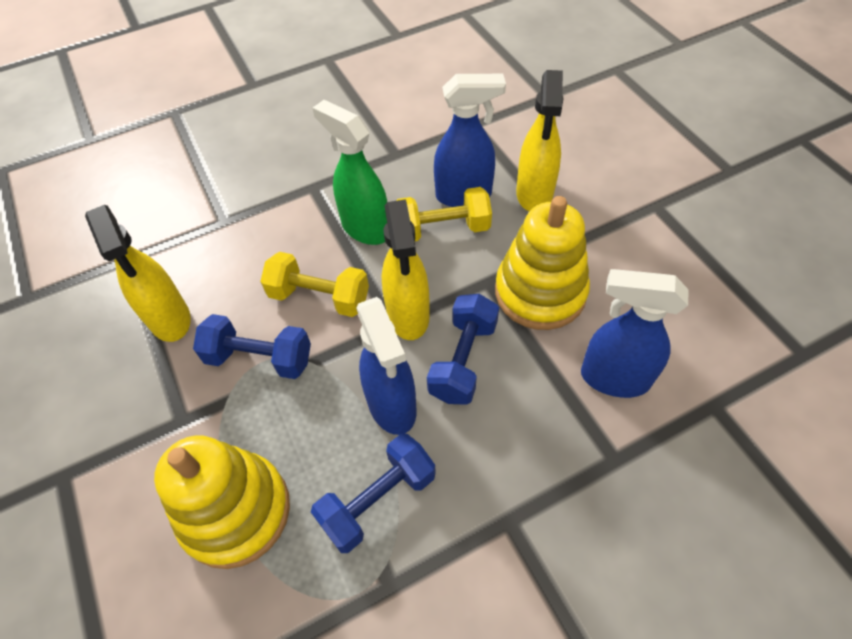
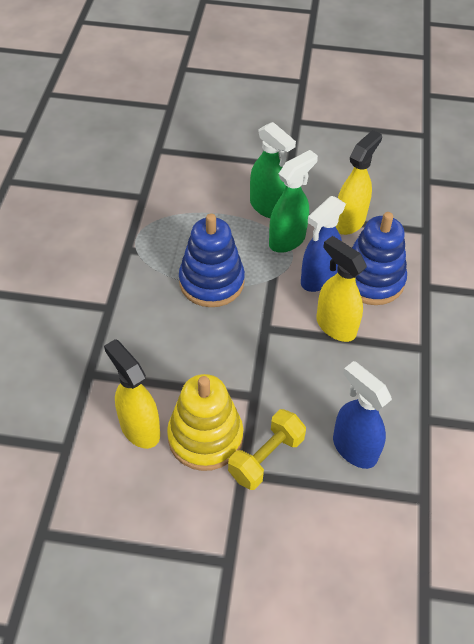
blue dumbbell: 3 -> 0
blue spray bottle: 3 -> 2
blue stacking toy: 0 -> 2
green spray bottle: 1 -> 2
yellow dumbbell: 2 -> 1
yellow stacking toy: 2 -> 1

